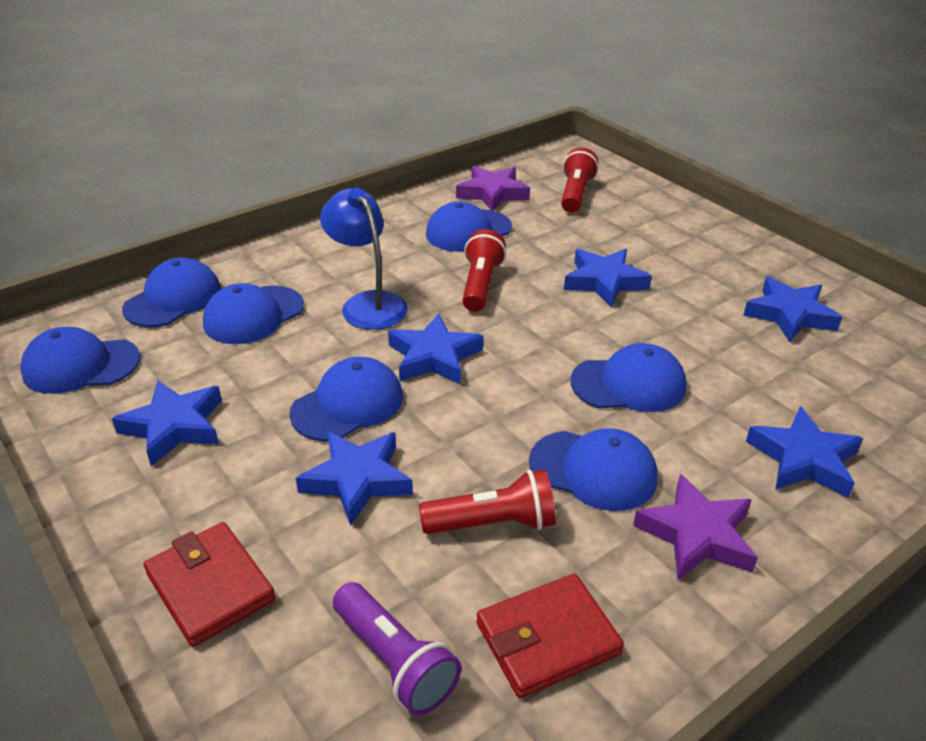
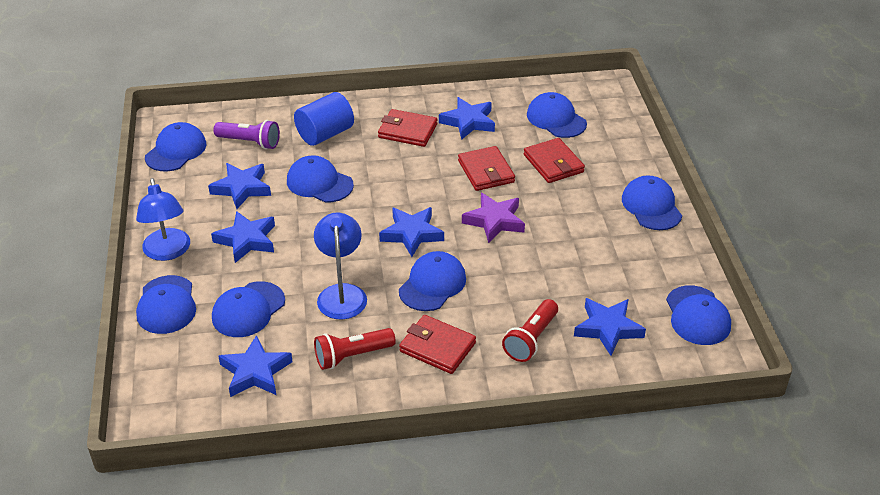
blue cap: 7 -> 8
blue cylinder: 0 -> 1
blue lamp: 1 -> 2
purple star: 2 -> 1
red flashlight: 3 -> 2
red wallet: 2 -> 4

